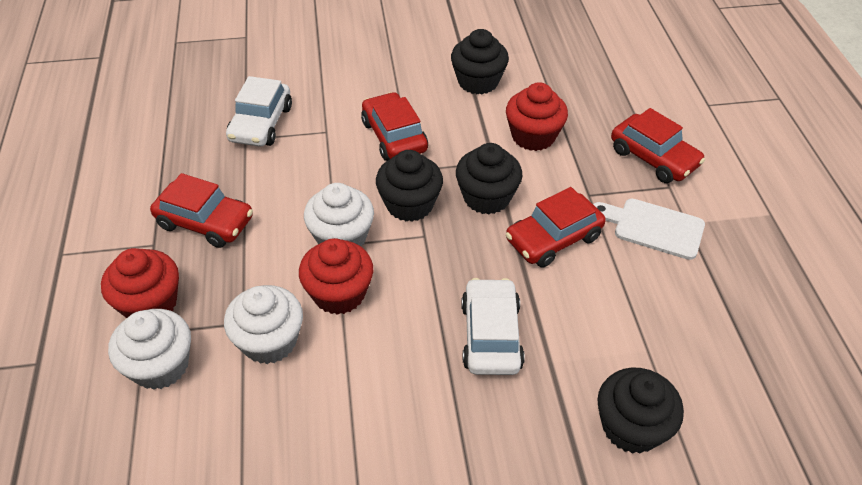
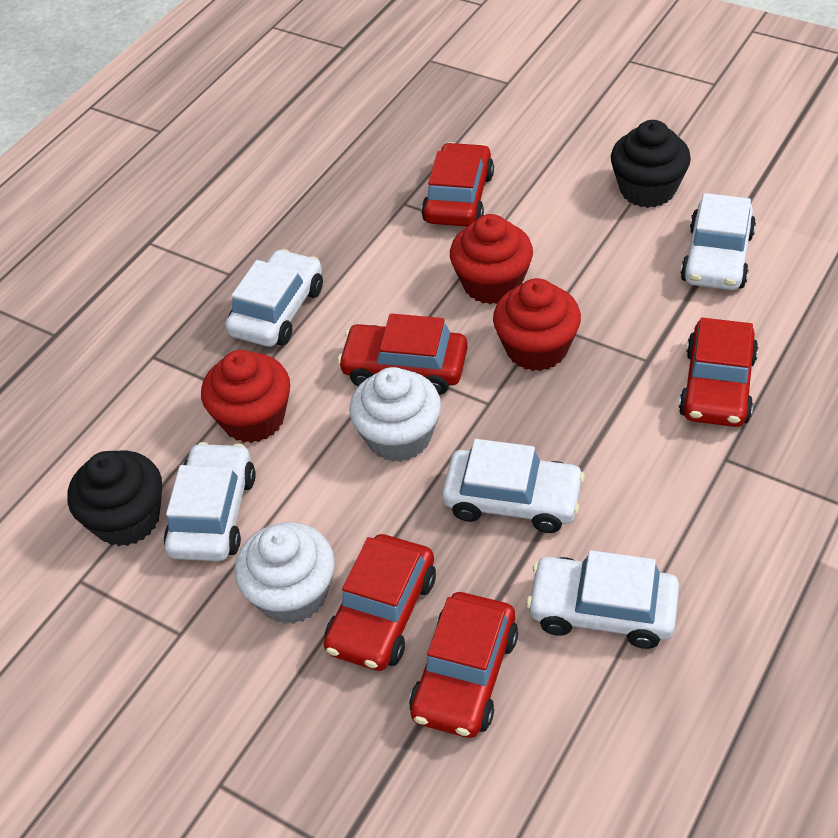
black cupcake: 4 -> 2
red car: 4 -> 5
white car: 2 -> 5
white cupcake: 3 -> 2
white cutting board: 1 -> 0

